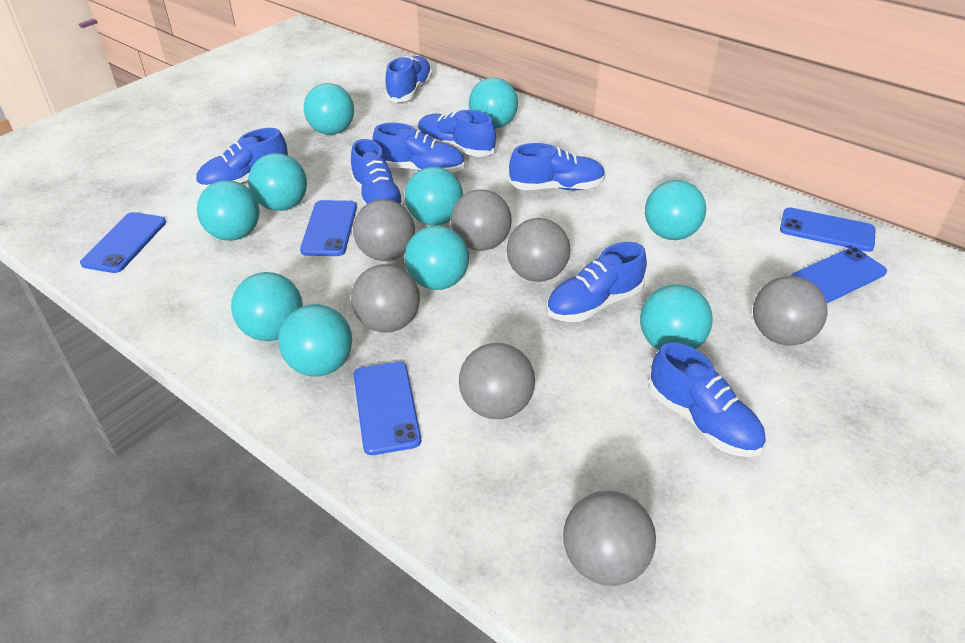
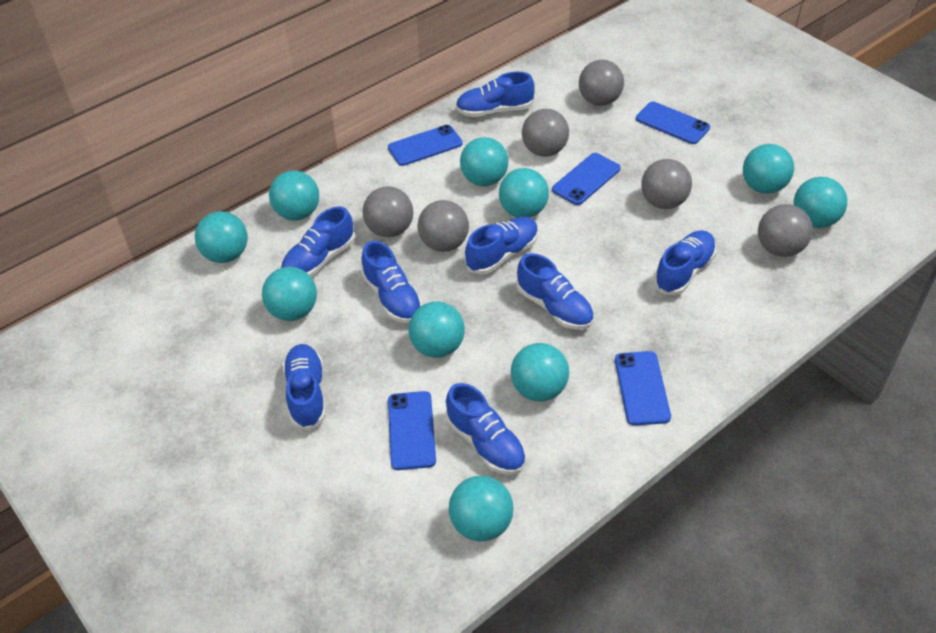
grey ball: 7 -> 6

